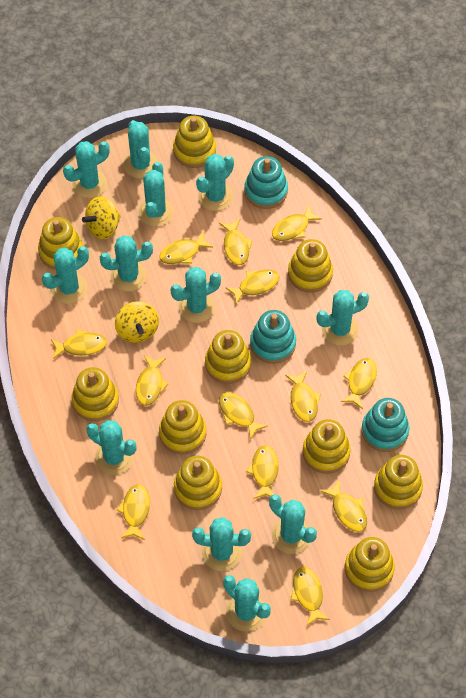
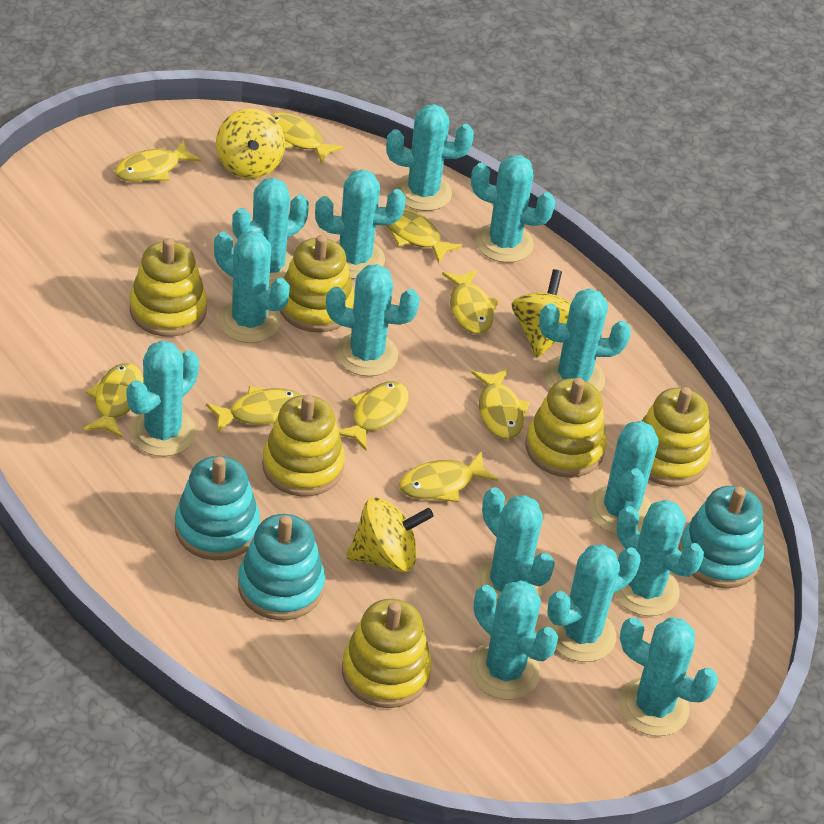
turquoise cactus: 12 -> 14
yellow fish: 13 -> 9
yellow spinning top: 2 -> 3
yellow stacking toy: 10 -> 6

